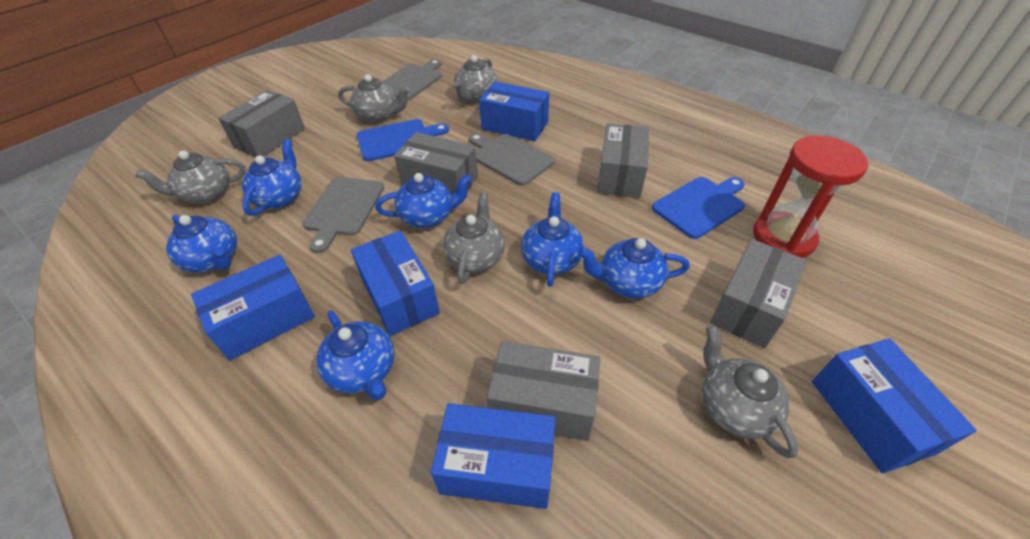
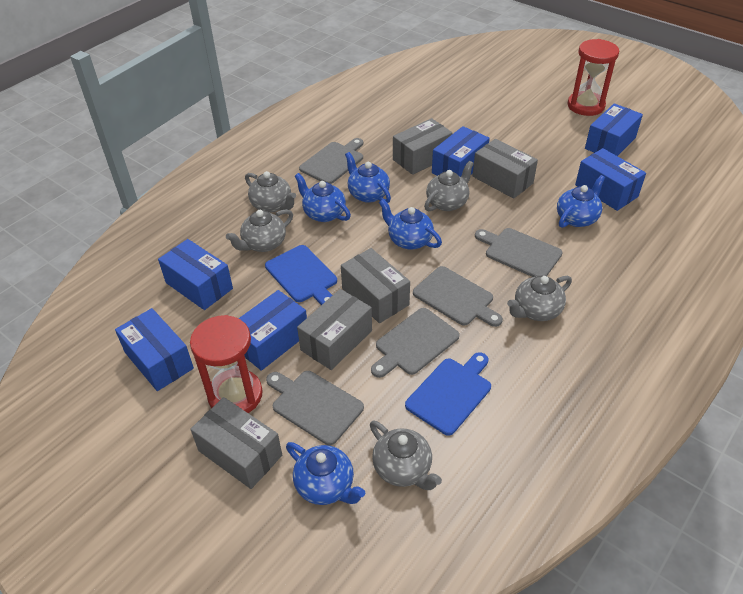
blue box: 5 -> 6
blue teapot: 6 -> 5
grey cutting board: 3 -> 5
red hourglass: 1 -> 2

